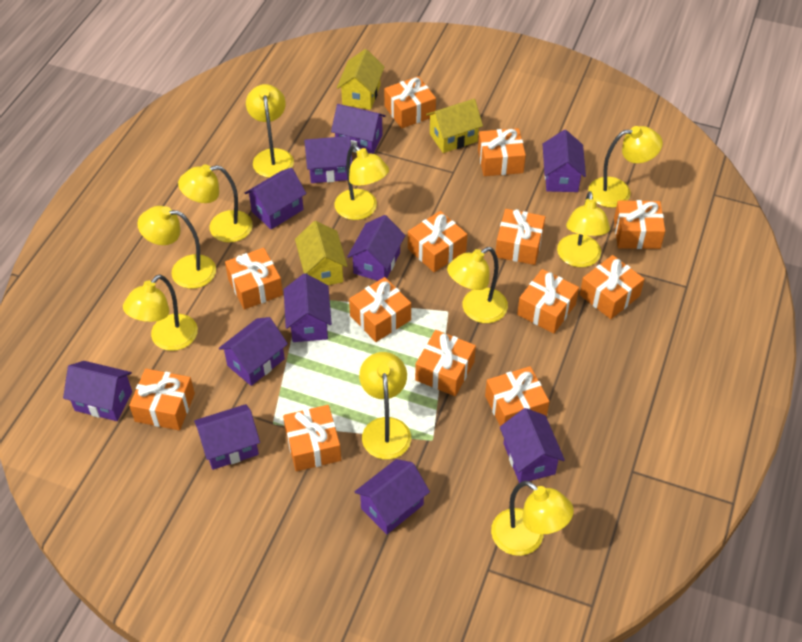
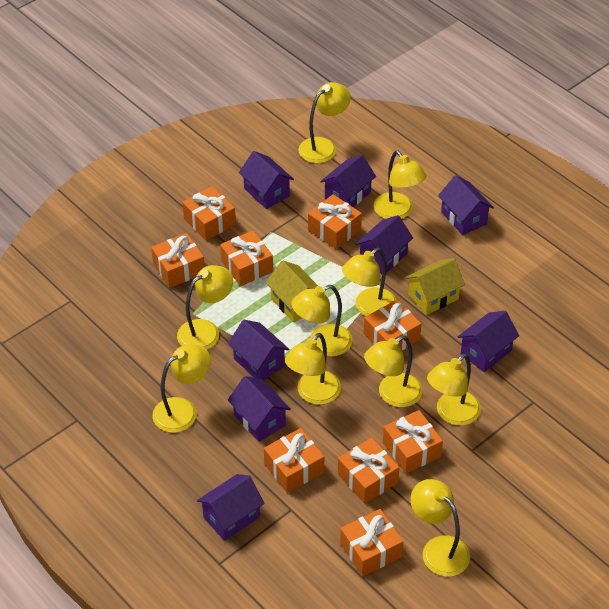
orange gift: 13 -> 9
purple house: 11 -> 8
yellow house: 3 -> 2

